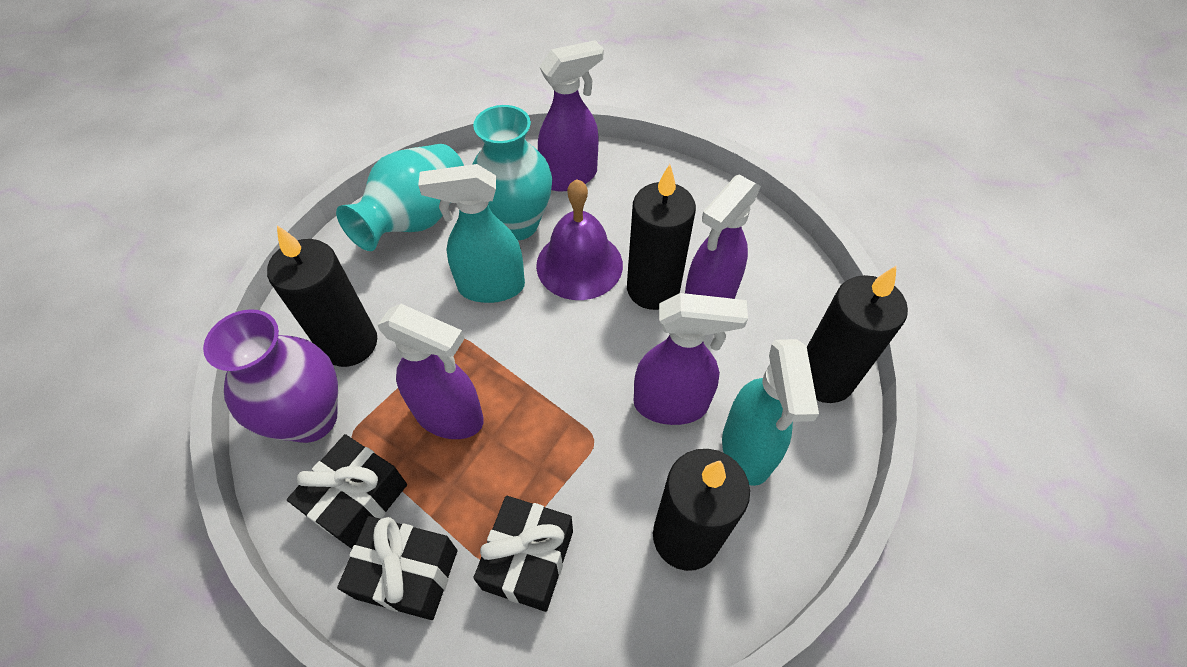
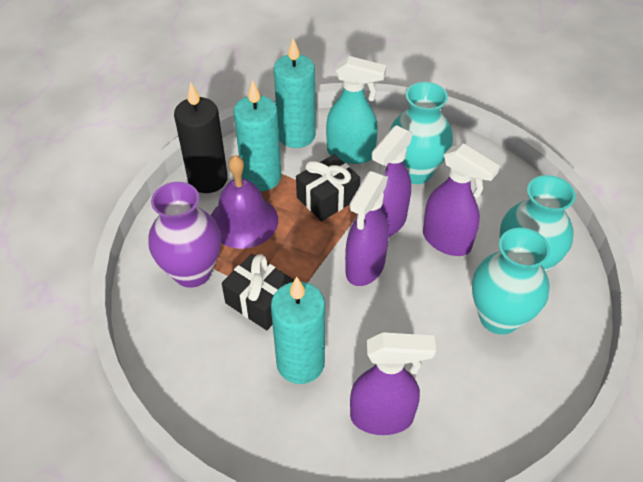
black candle: 4 -> 1
black gift: 3 -> 2
turquoise candle: 0 -> 3
turquoise spray bottle: 2 -> 1
turquoise vase: 2 -> 3

